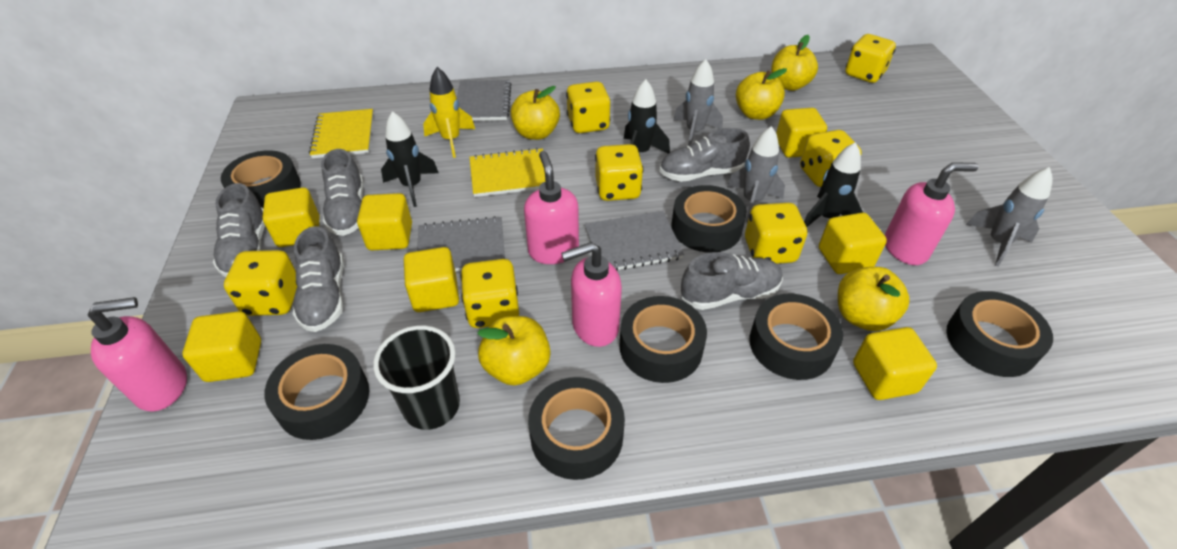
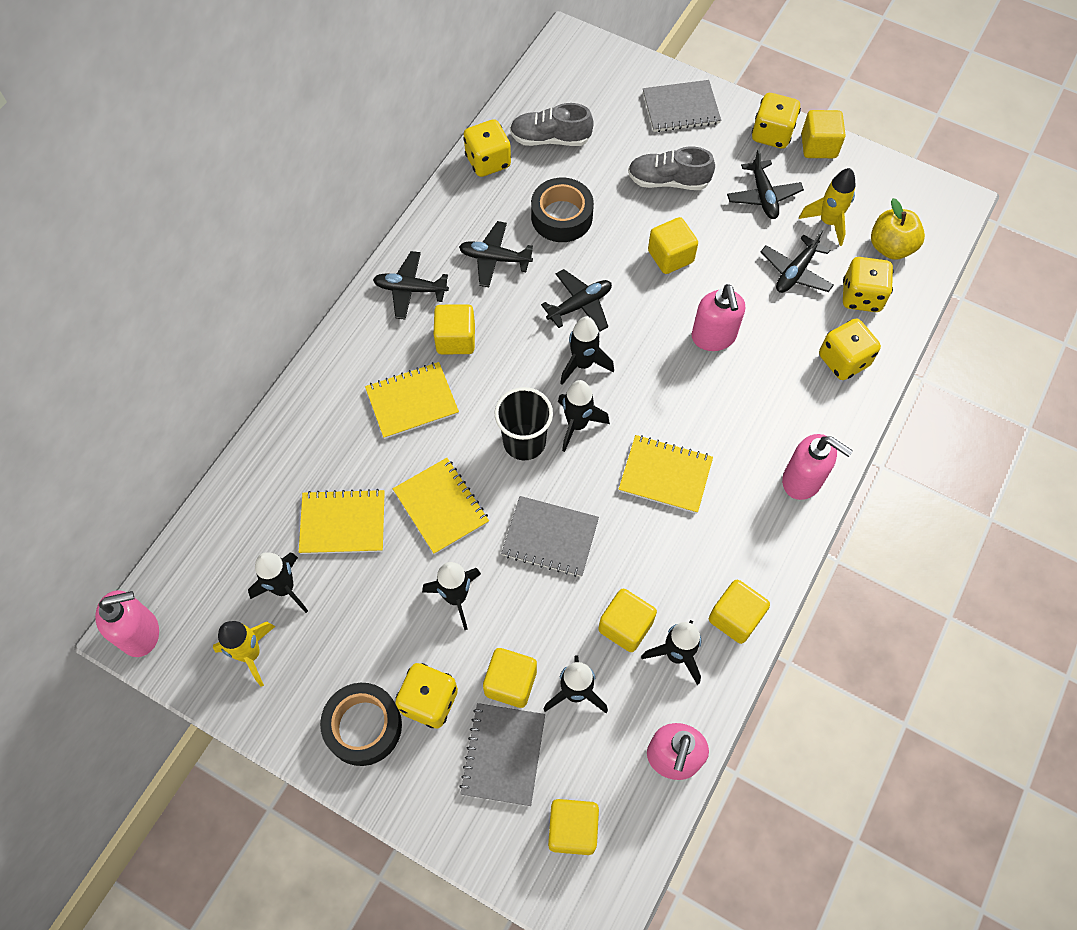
black plane: 0 -> 5
black rocket: 3 -> 6
black tape: 7 -> 2
grey rocket: 3 -> 0
grey shoe: 5 -> 2
yellow apple: 5 -> 1
yellow dice: 7 -> 5
yellow notebook: 2 -> 4
yellow rocket: 1 -> 2

